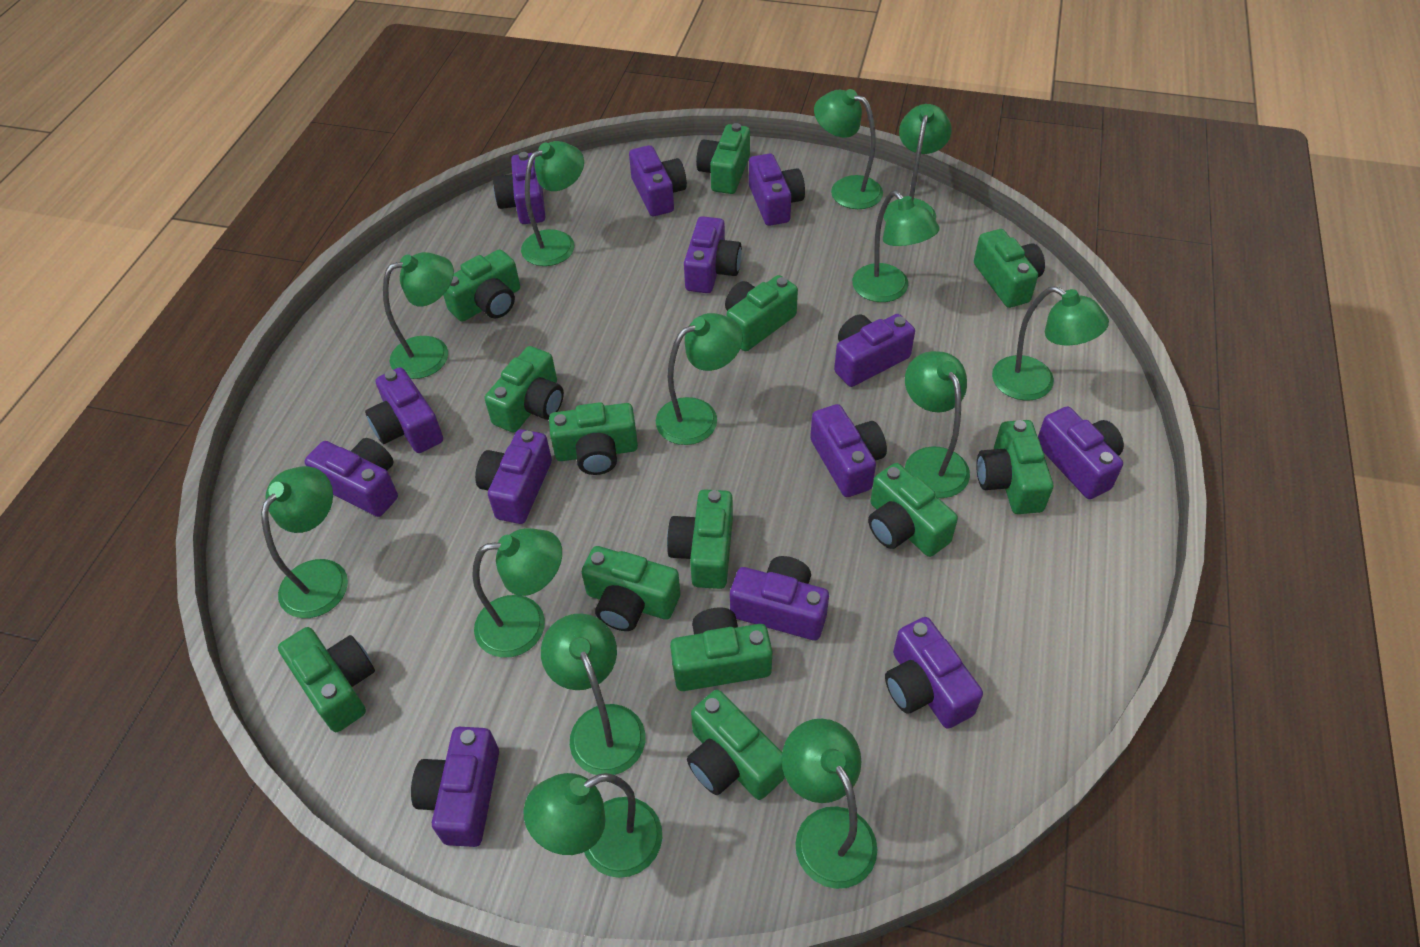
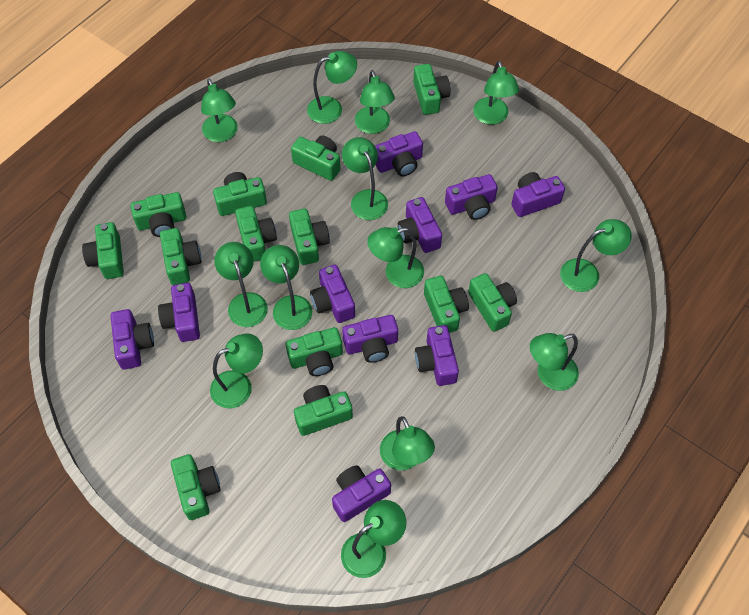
purple camera: 13 -> 10

